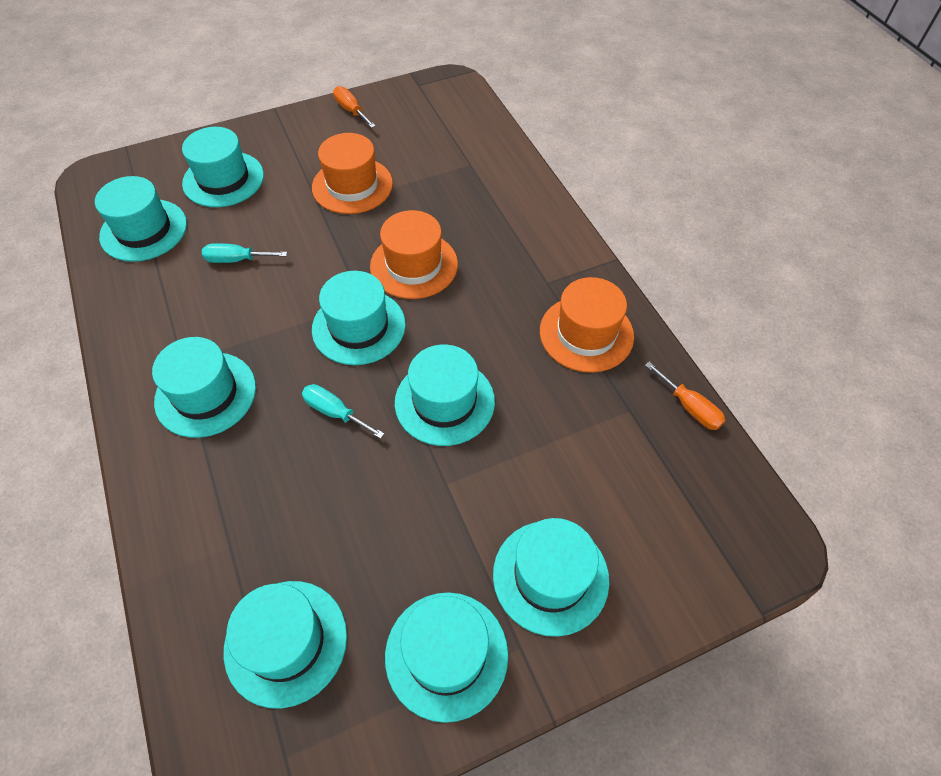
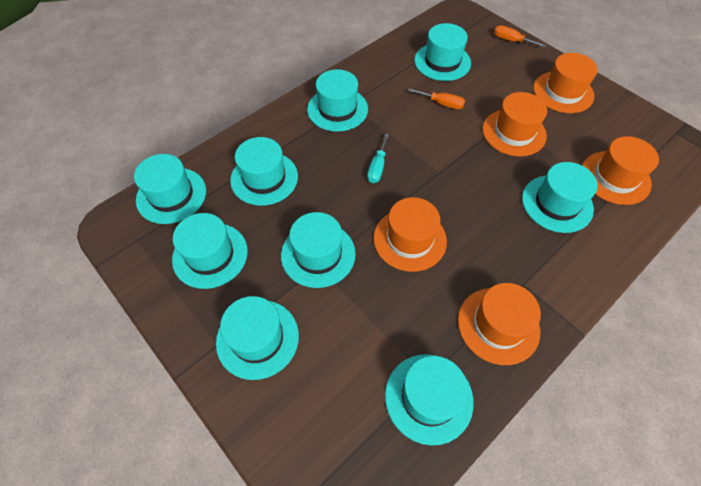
orange hat: 3 -> 5
turquoise hat: 8 -> 9
turquoise screwdriver: 2 -> 1

